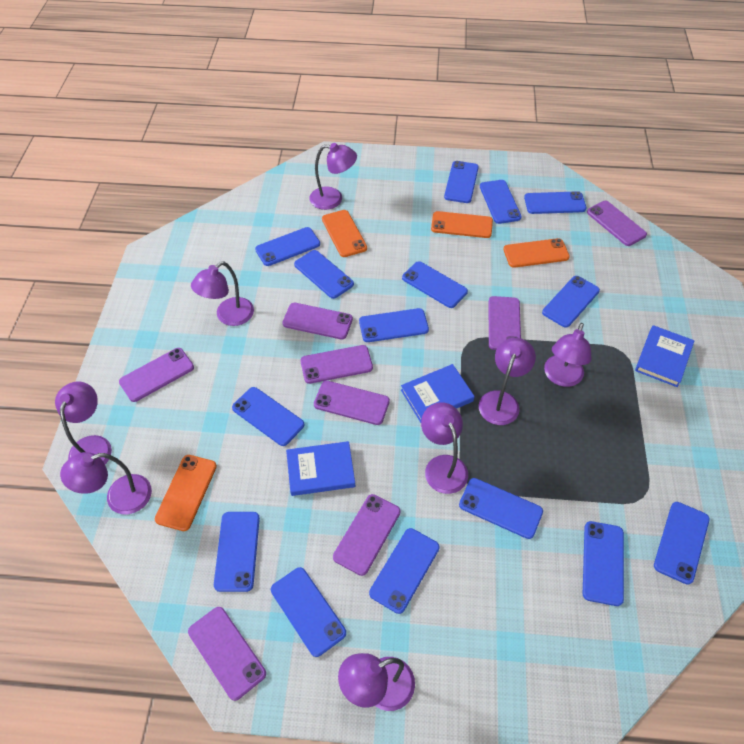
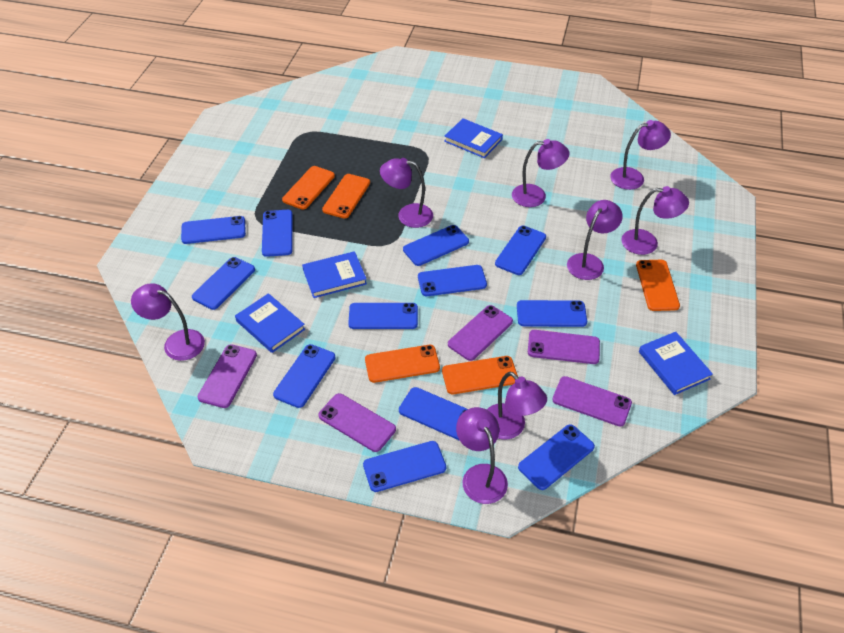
blue book: 3 -> 4
blue phone: 15 -> 12
orange phone: 4 -> 5
purple phone: 8 -> 5

